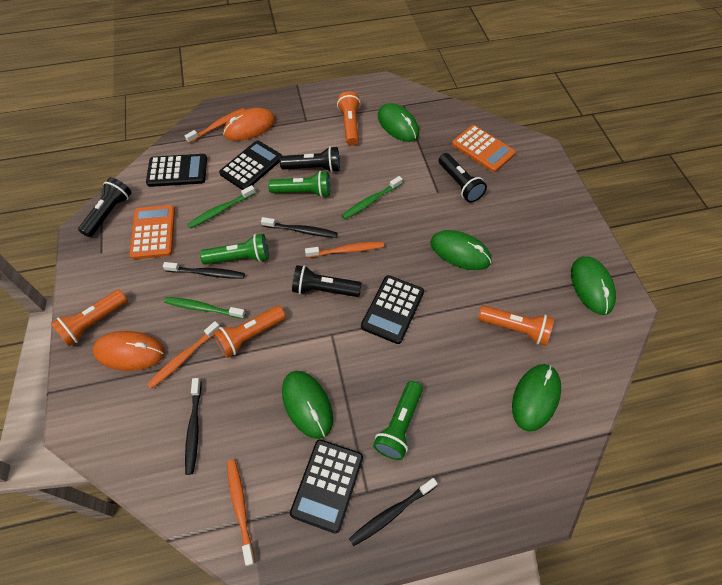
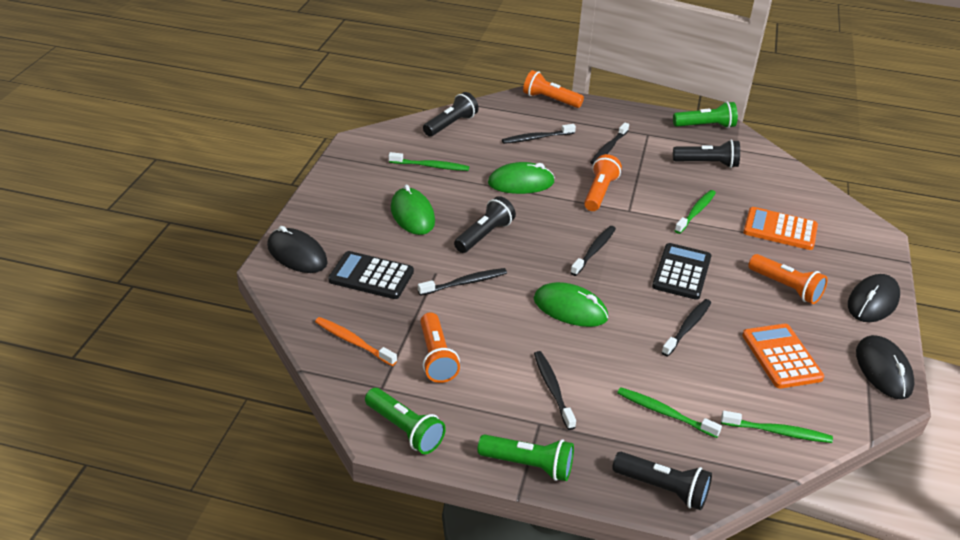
black calculator: 4 -> 2
black mouse: 0 -> 3
black toothbrush: 4 -> 6
green mouse: 5 -> 3
green toothbrush: 3 -> 4
orange mouse: 2 -> 0
orange toothbrush: 4 -> 1

